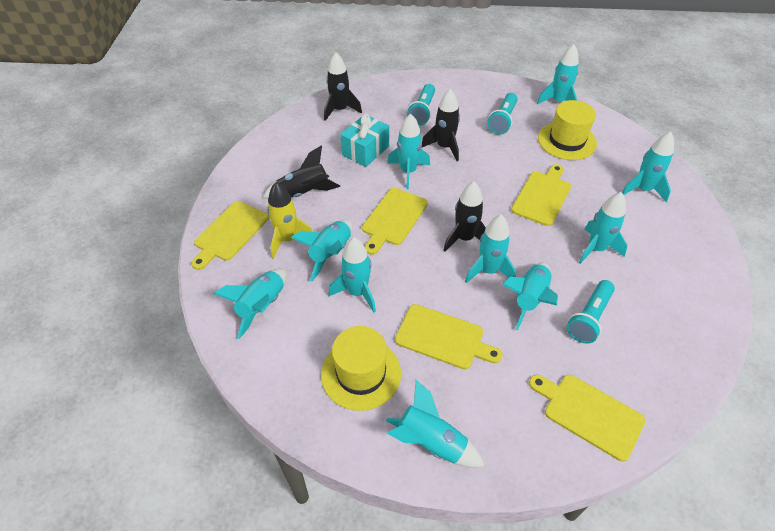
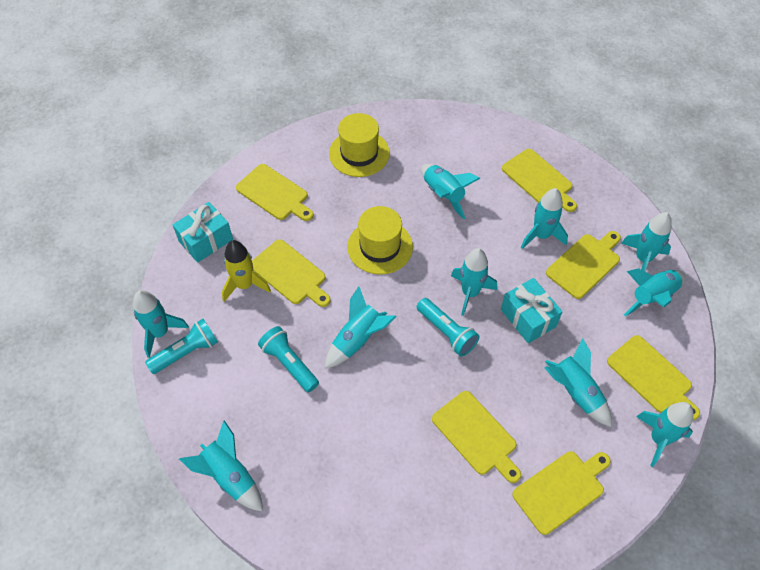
black rocket: 4 -> 0
turquoise gift: 1 -> 2
yellow cutting board: 5 -> 7

